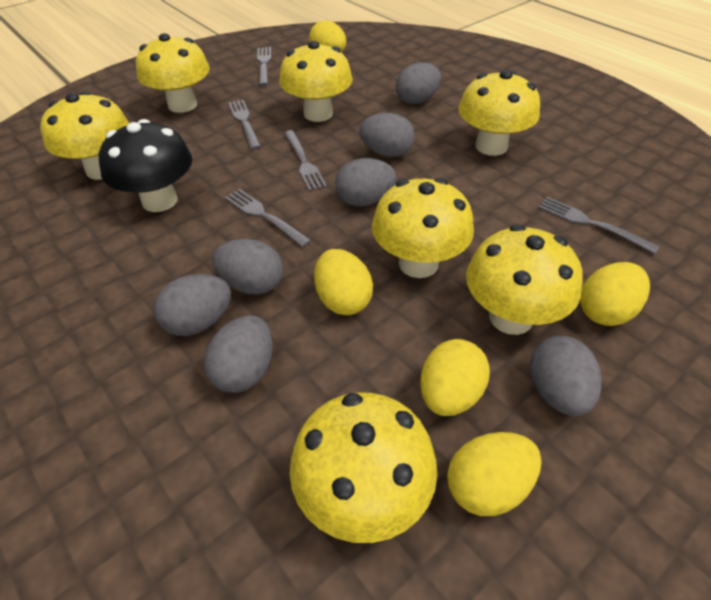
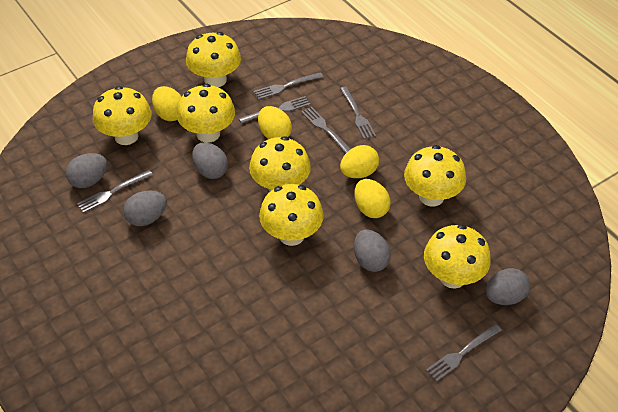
black mushroom: 1 -> 0
grey egg: 7 -> 5
grey fork: 5 -> 6
yellow egg: 5 -> 4

